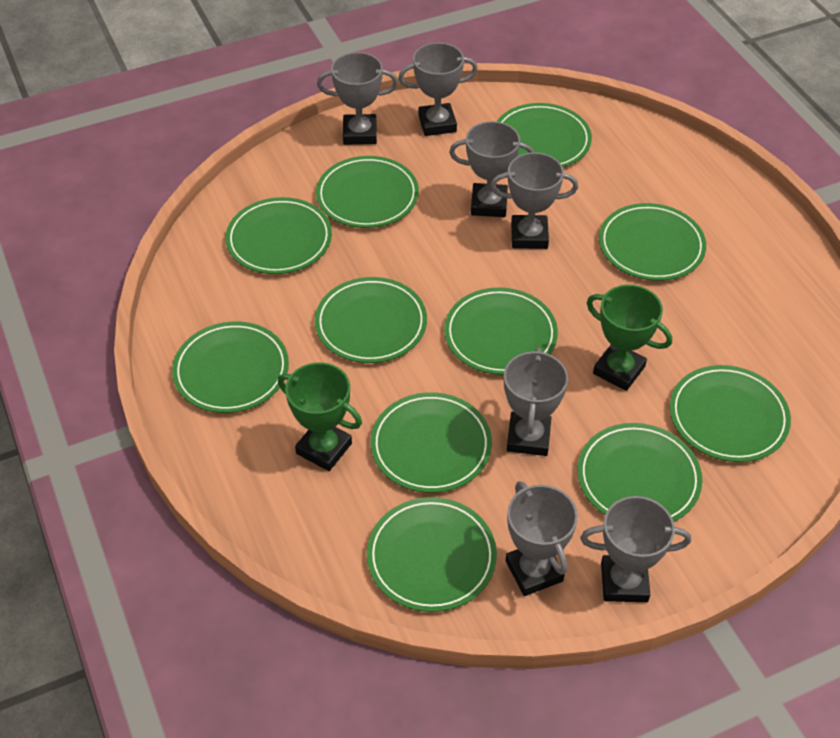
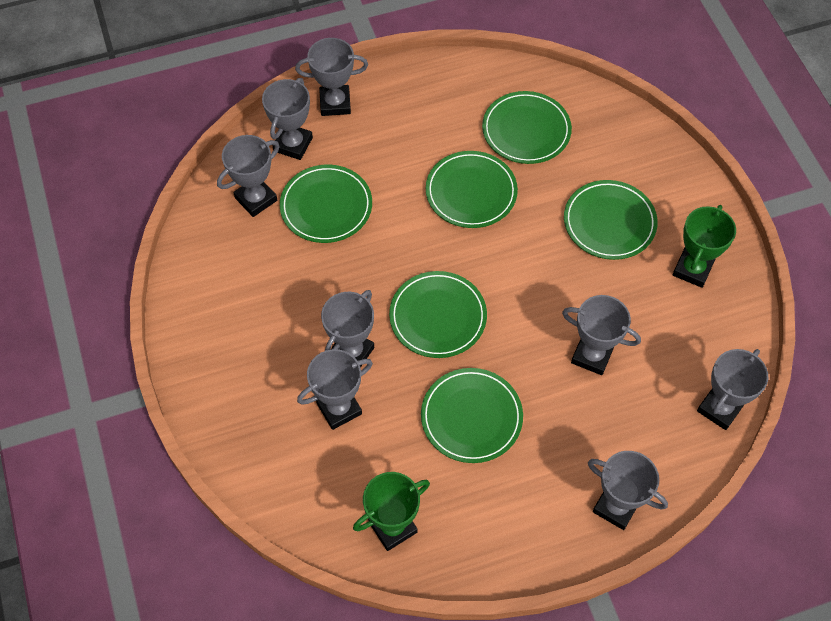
green plate: 11 -> 6
grey trophy: 7 -> 8

